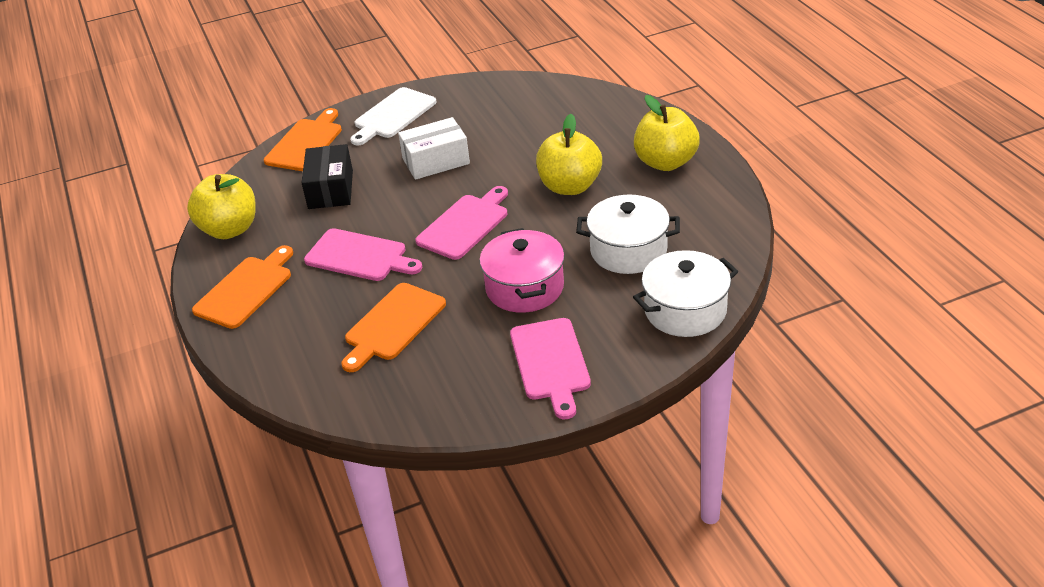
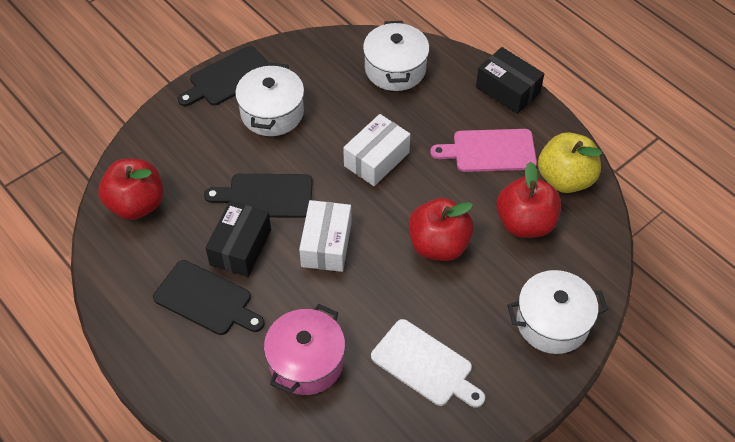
black box: 1 -> 2
black cutting board: 0 -> 3
orange cutting board: 3 -> 0
pink cutting board: 3 -> 1
red apple: 0 -> 3
white box: 1 -> 2
white pot: 2 -> 3
yellow apple: 3 -> 1

